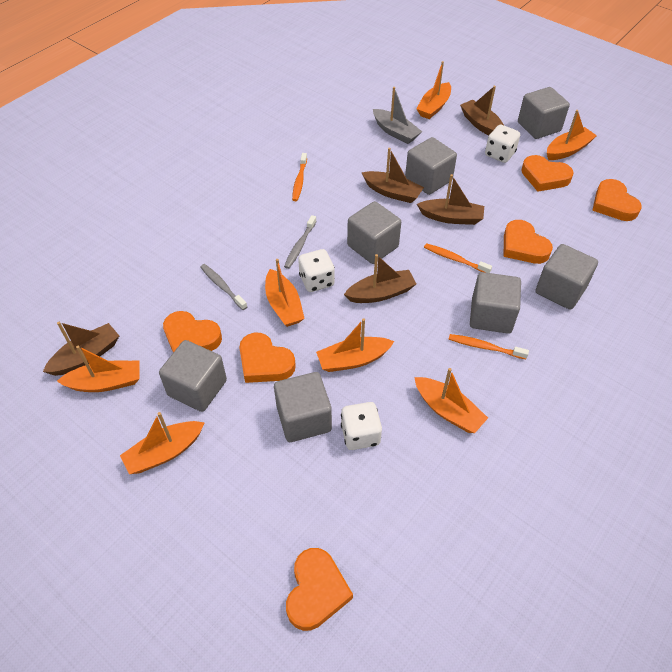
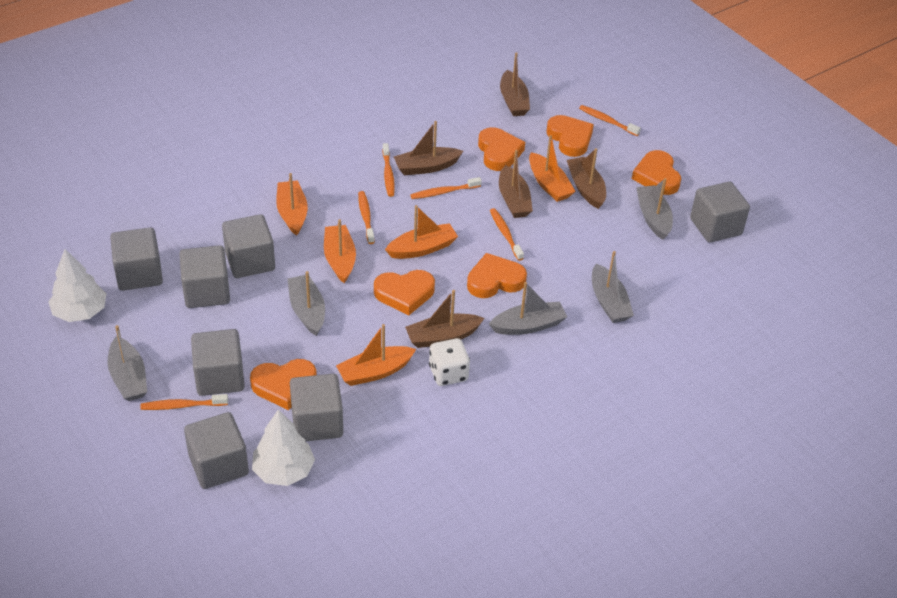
grey boat: 1 -> 5
grey toothbrush: 2 -> 0
orange boat: 7 -> 5
orange toothbrush: 3 -> 6
white dice: 3 -> 1
white tree: 0 -> 2

